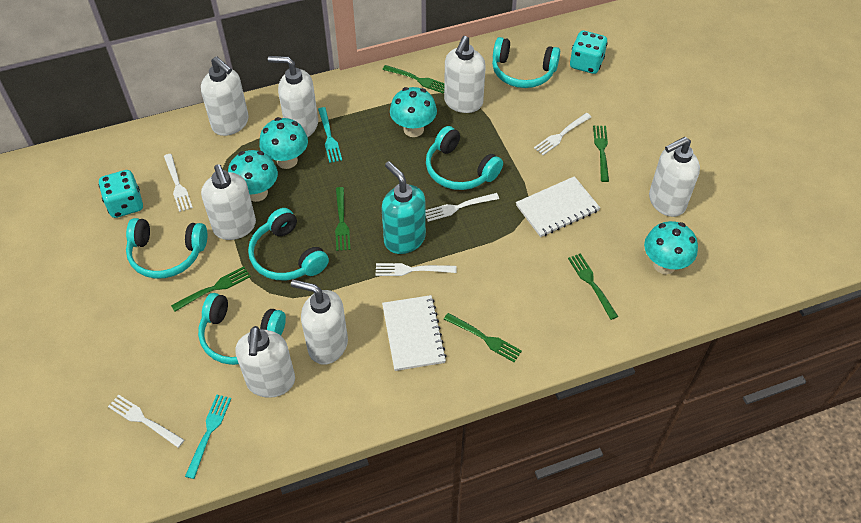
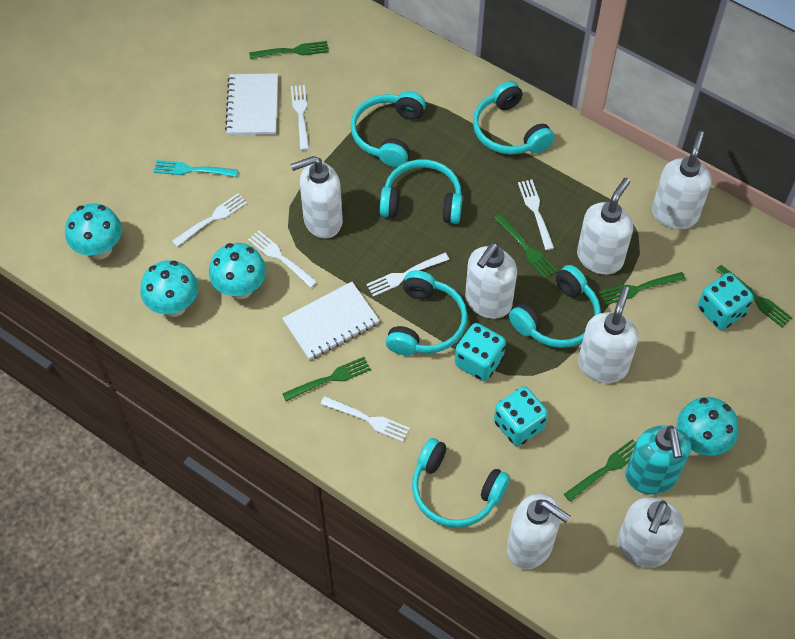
turquoise dice: 2 -> 3
turquoise fork: 2 -> 1
turquoise headphones: 5 -> 6
white fork: 5 -> 6

